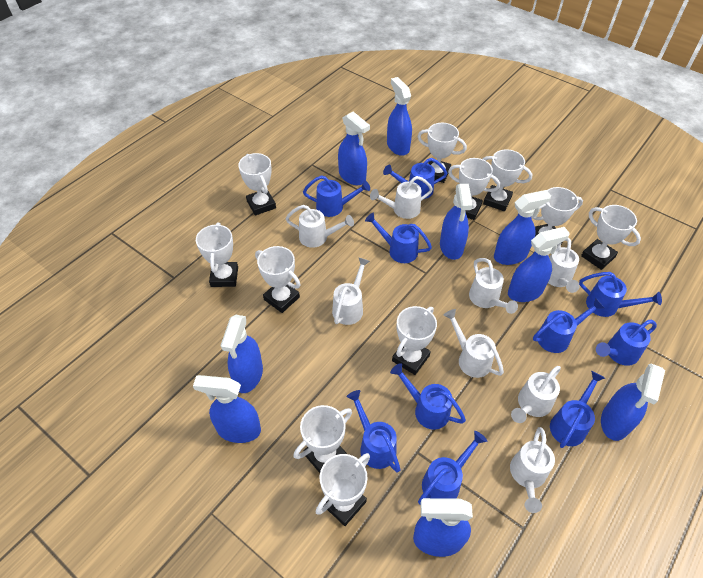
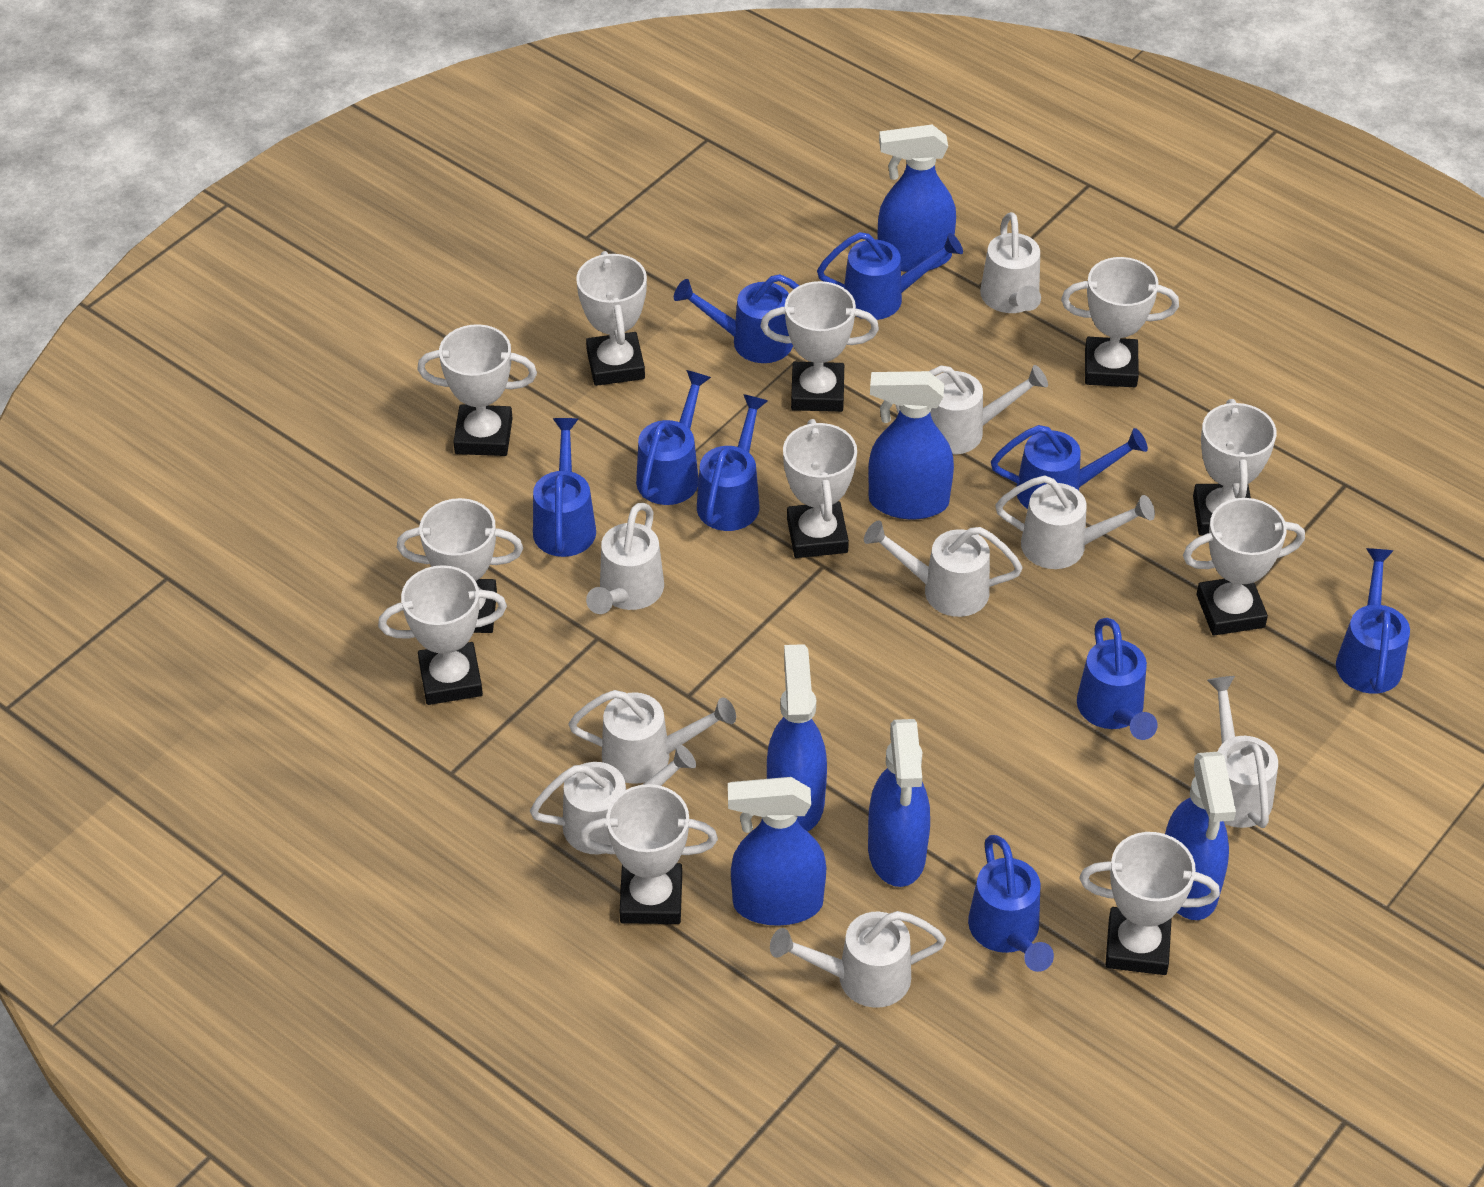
blue spray bottle: 9 -> 6
blue watering can: 10 -> 9
white watering can: 8 -> 9

